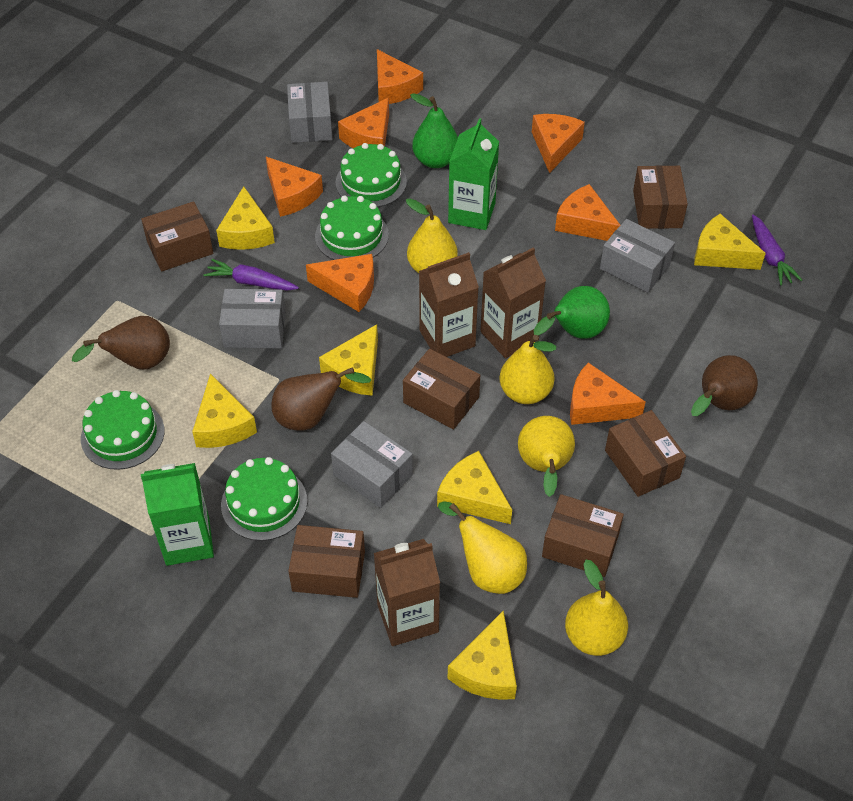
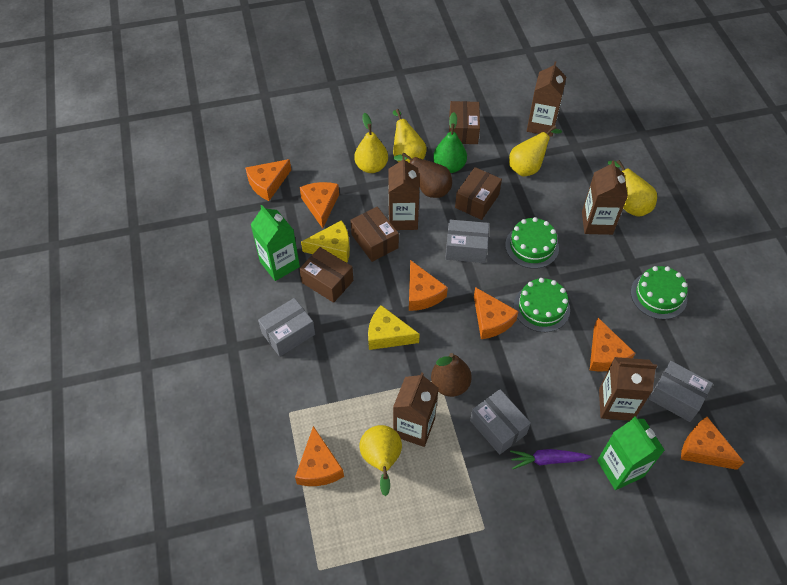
brown box: 6 -> 4
brown carton: 3 -> 5
brown pear: 3 -> 2
green cake: 4 -> 3
green pear: 2 -> 1
purple carrot: 2 -> 1
yellow cheese: 6 -> 2

